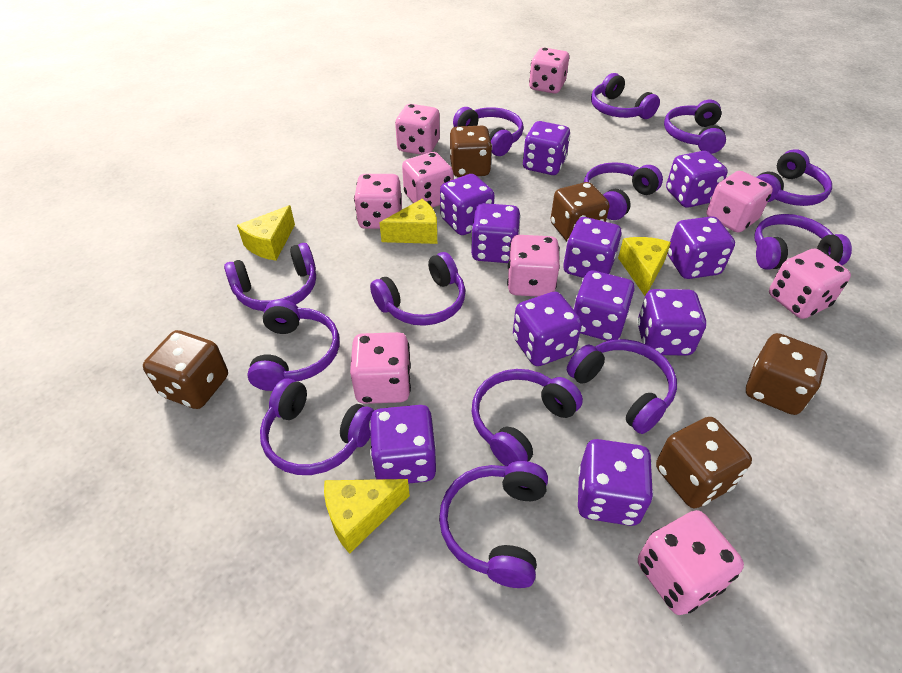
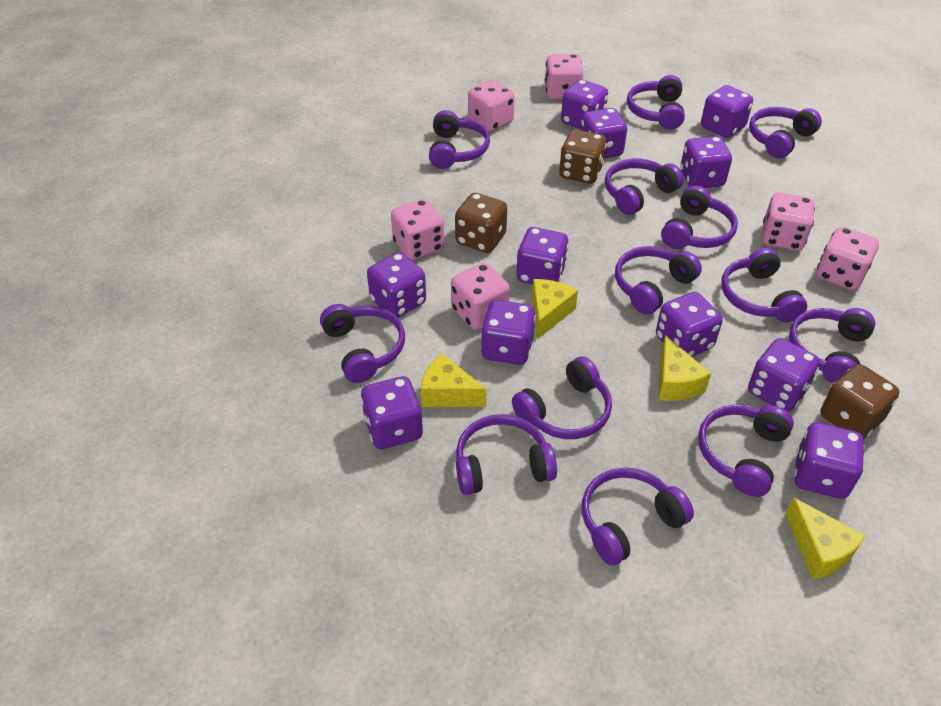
brown dice: 5 -> 3
pink dice: 9 -> 6

